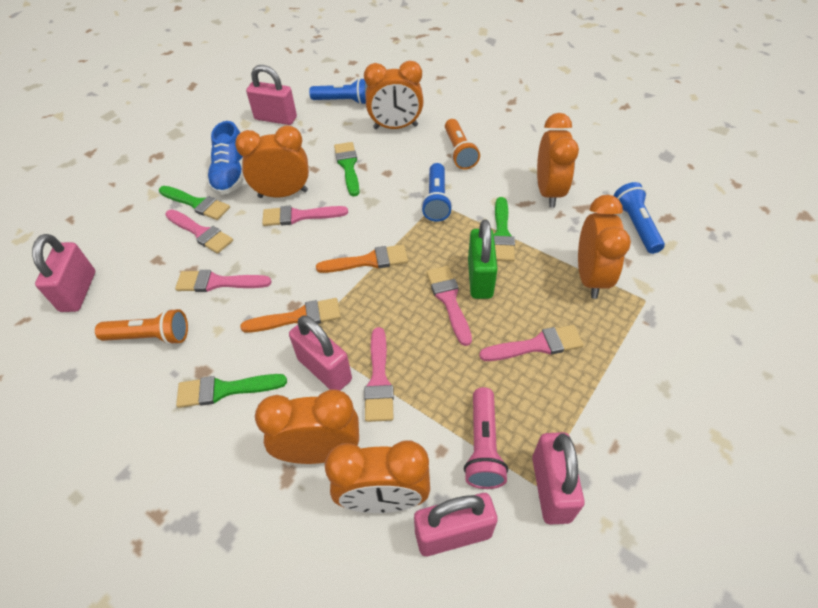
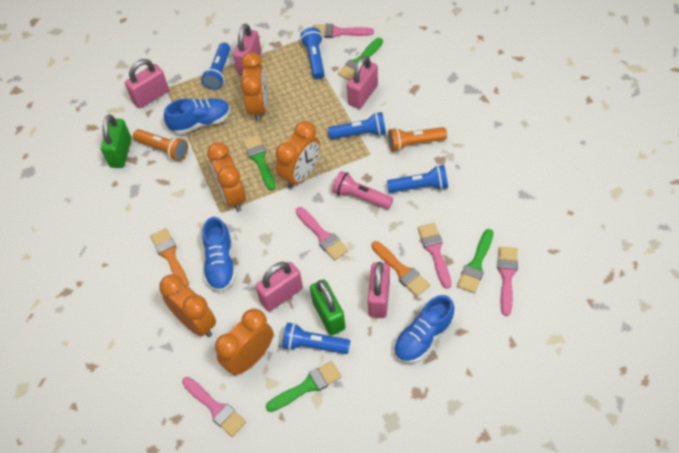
blue flashlight: 3 -> 5
blue shoe: 1 -> 3
green padlock: 1 -> 2
orange clock: 6 -> 5
pink brush: 6 -> 5

